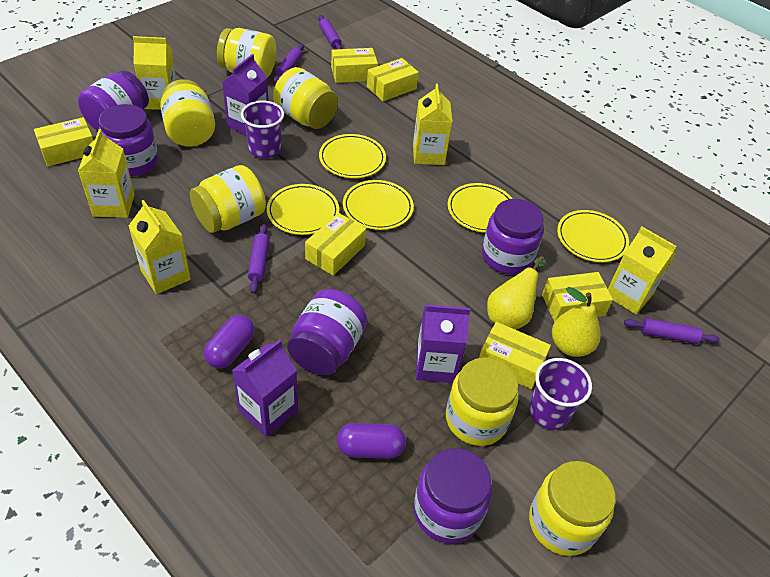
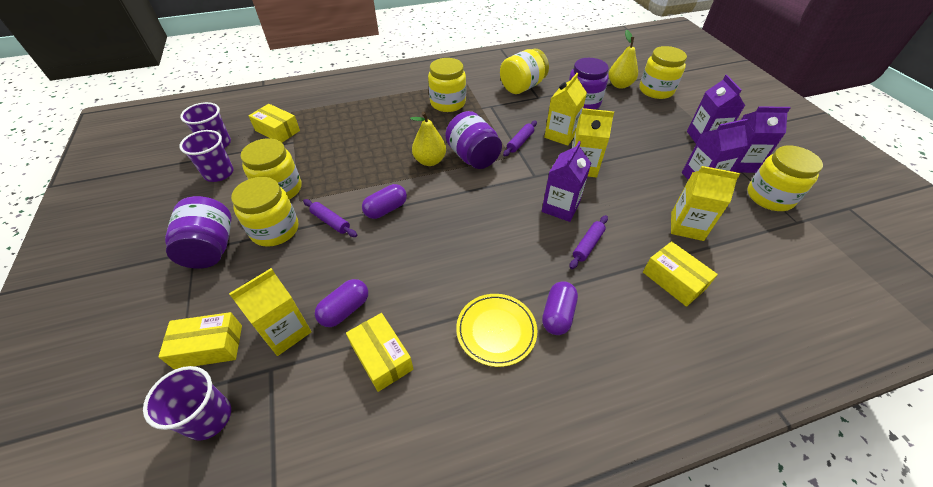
purple capsule: 2 -> 3
purple carton: 3 -> 4
purple cup: 2 -> 3
purple jar: 5 -> 3
purple rolling pin: 4 -> 3
yellow box: 6 -> 4
yellow carton: 5 -> 4
yellow plate: 5 -> 1

